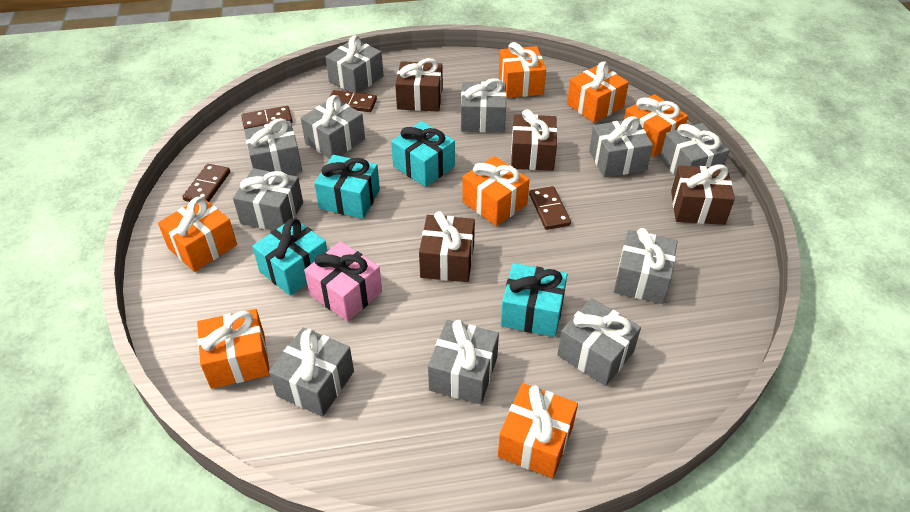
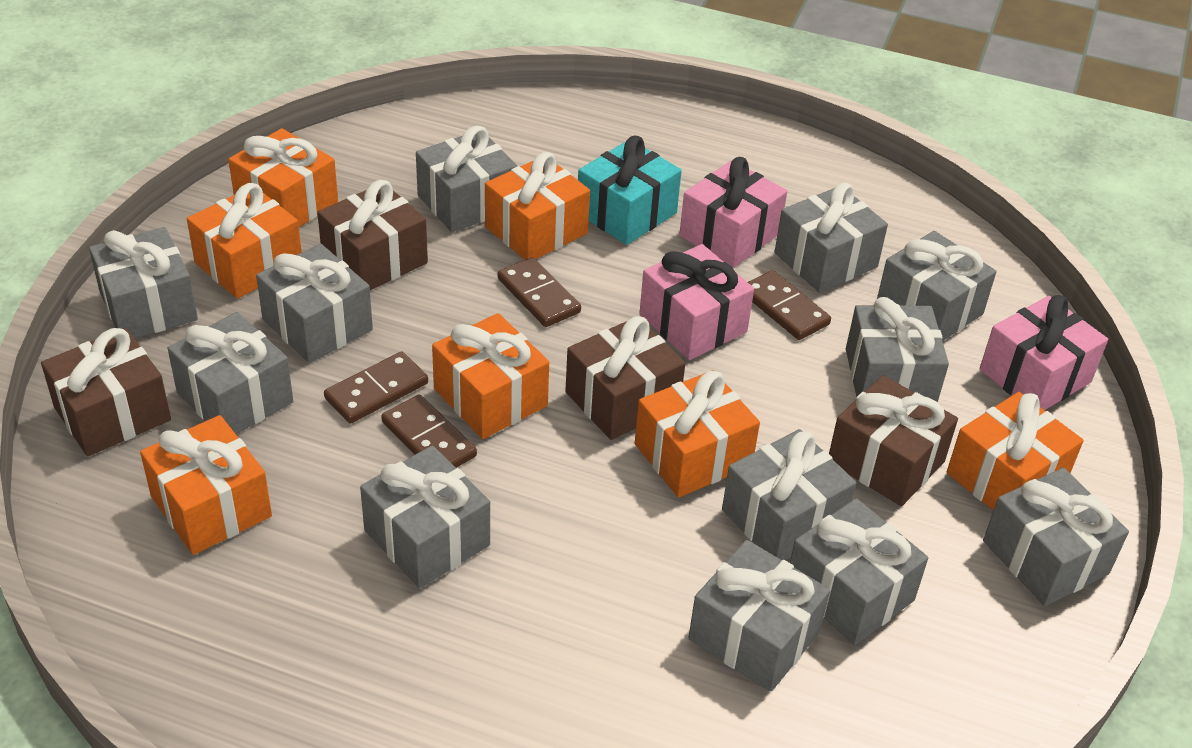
grey gift: 11 -> 12
pink gift: 1 -> 3
turquoise gift: 4 -> 1

